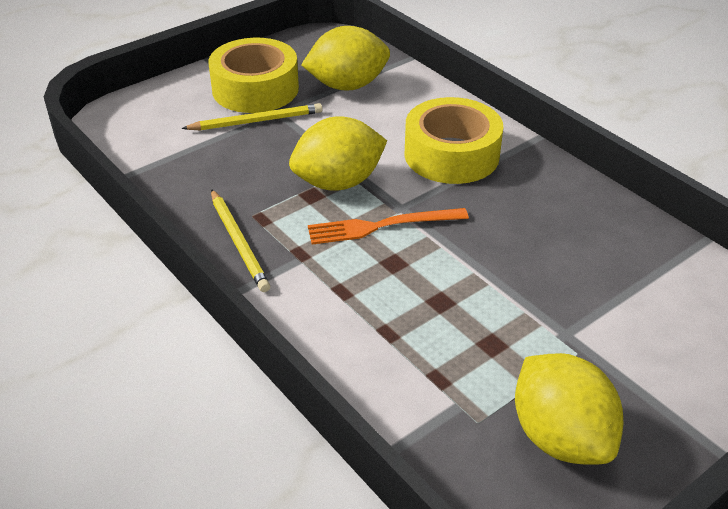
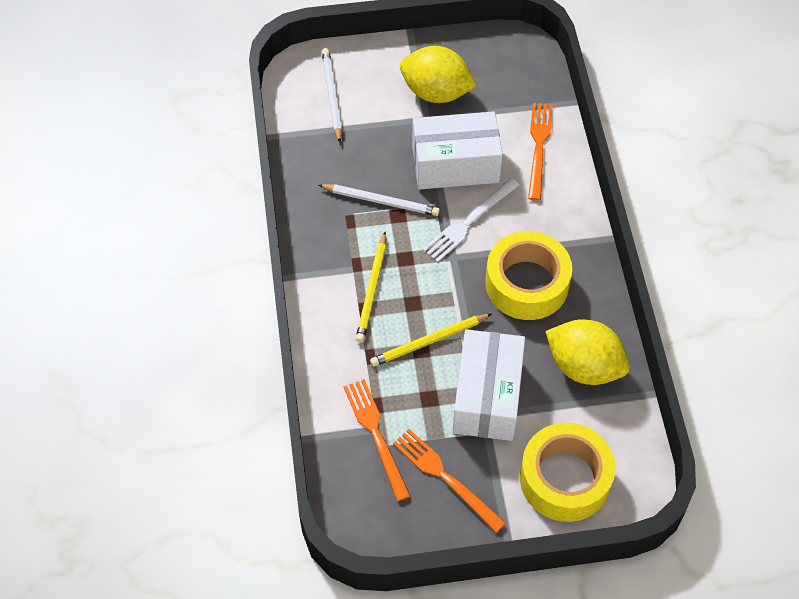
orange fork: 1 -> 3
white box: 0 -> 2
white fork: 0 -> 1
white pencil: 0 -> 2
yellow lemon: 3 -> 2

